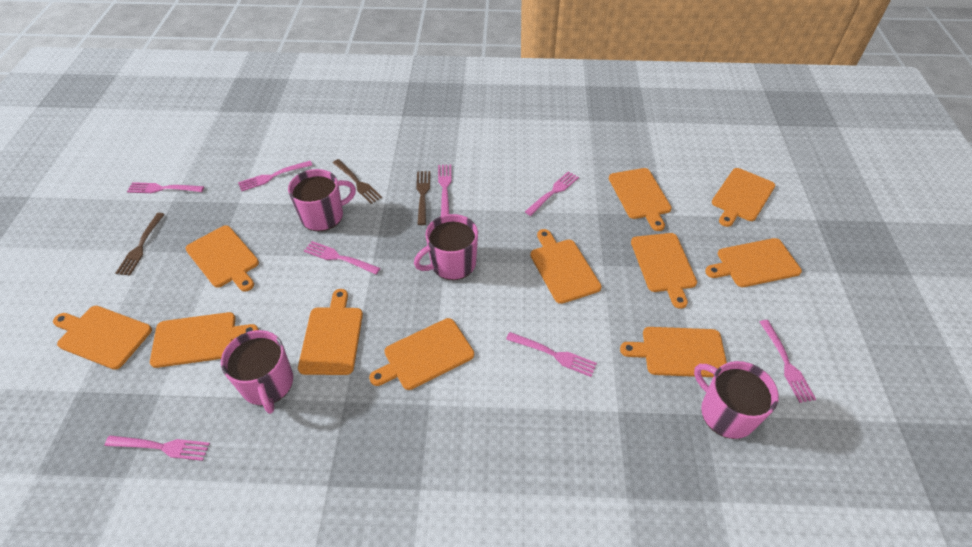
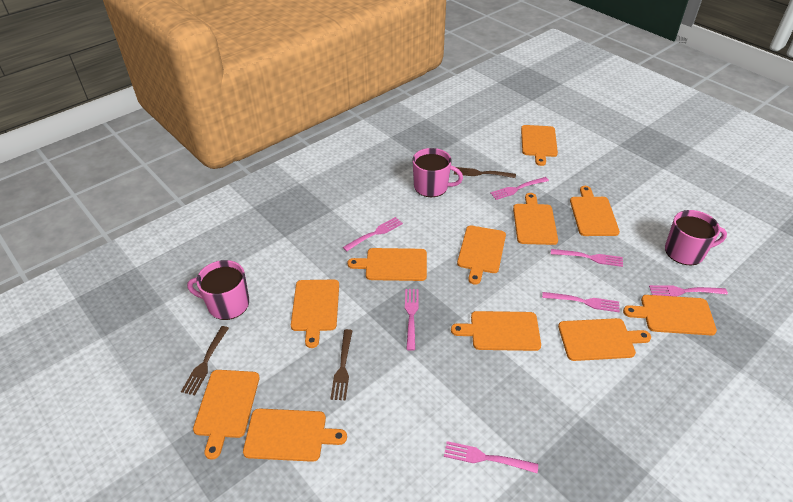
pink fork: 8 -> 7
pink mug: 4 -> 3

